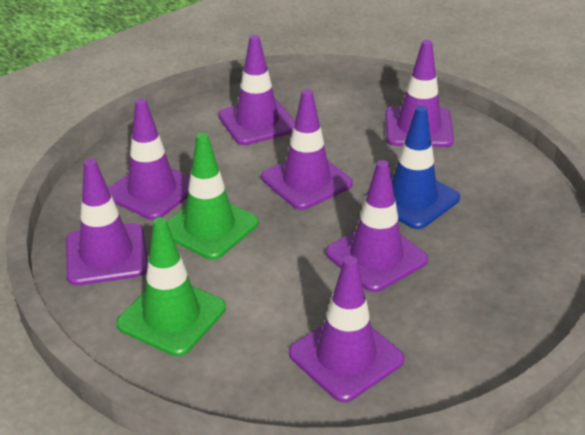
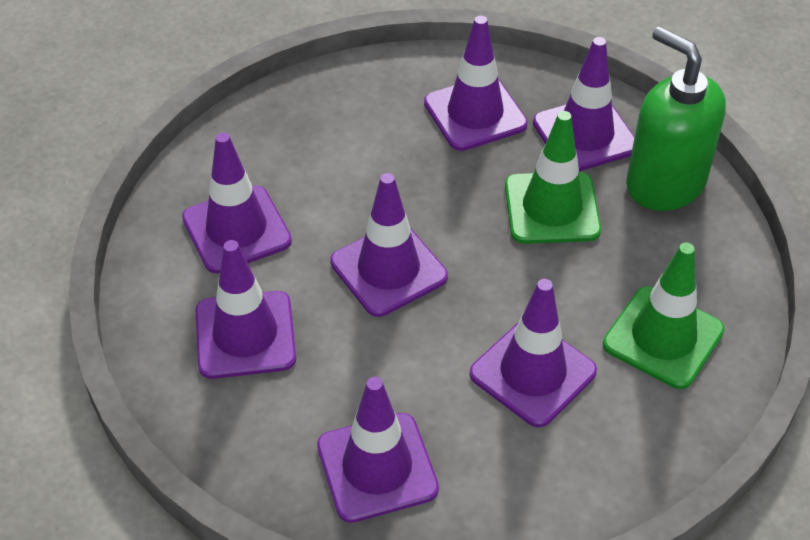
blue traffic cone: 1 -> 0
green soap dispenser: 0 -> 1

